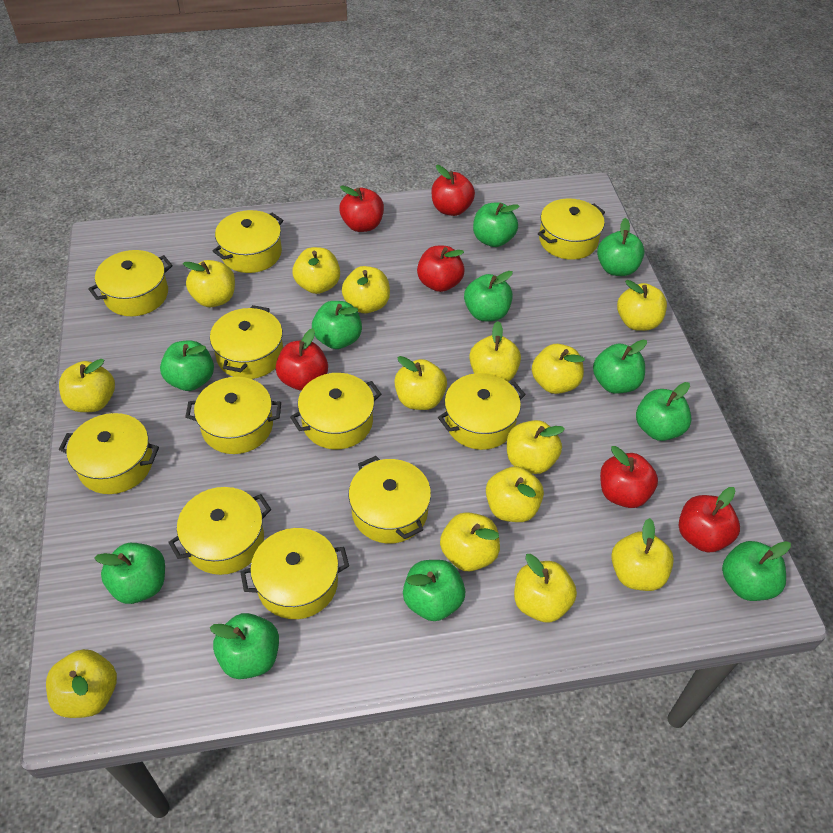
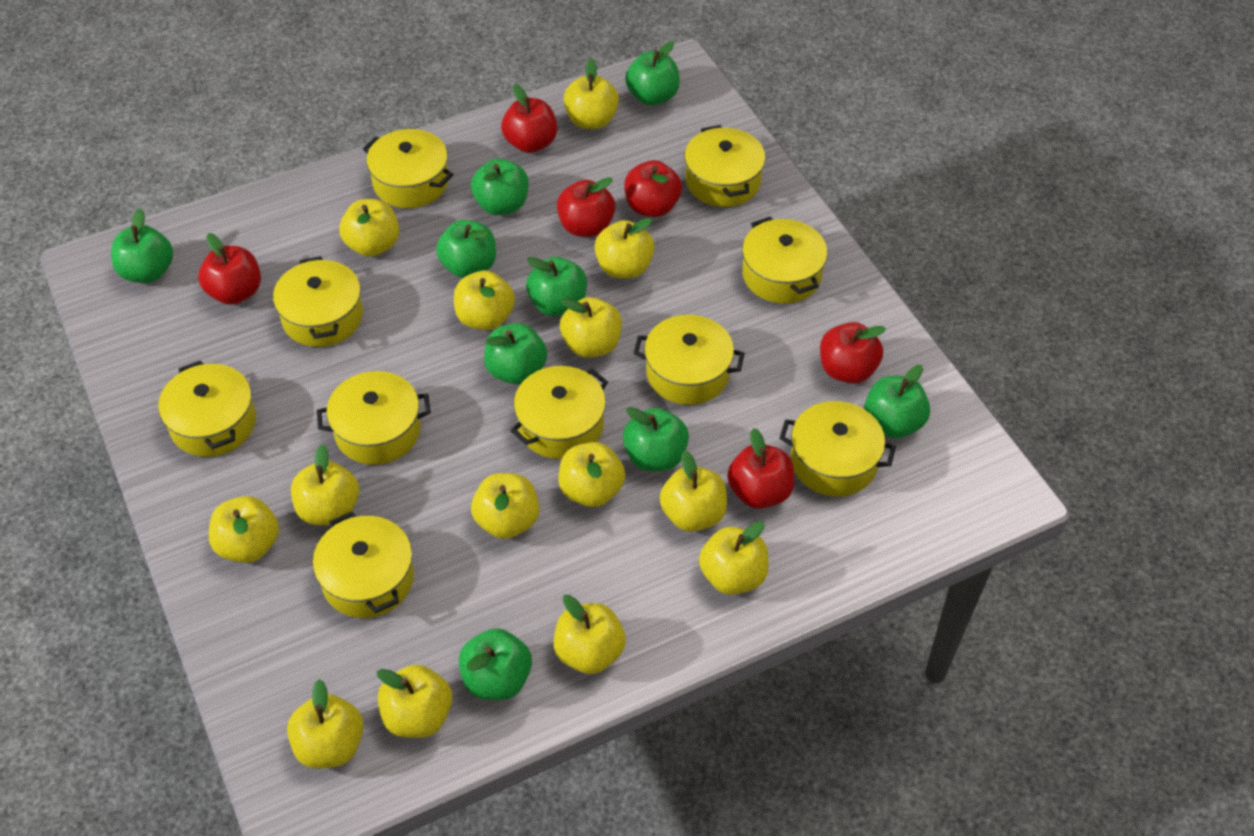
green apple: 11 -> 9
yellow pot: 11 -> 10

